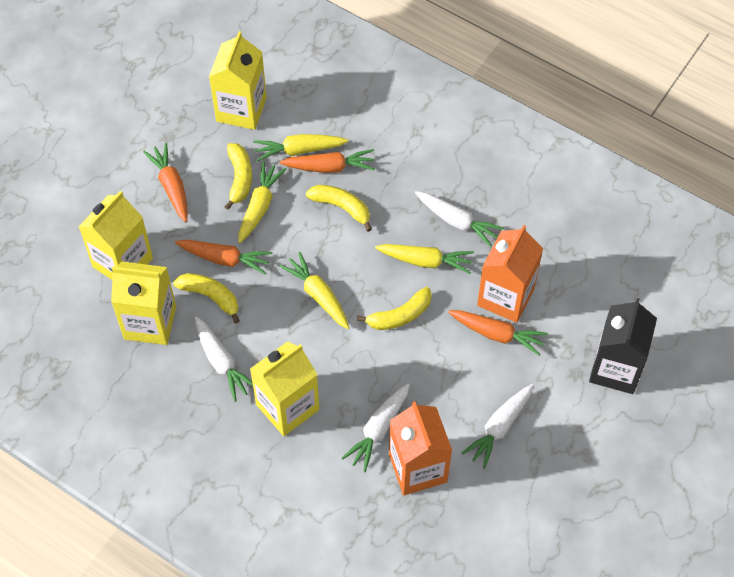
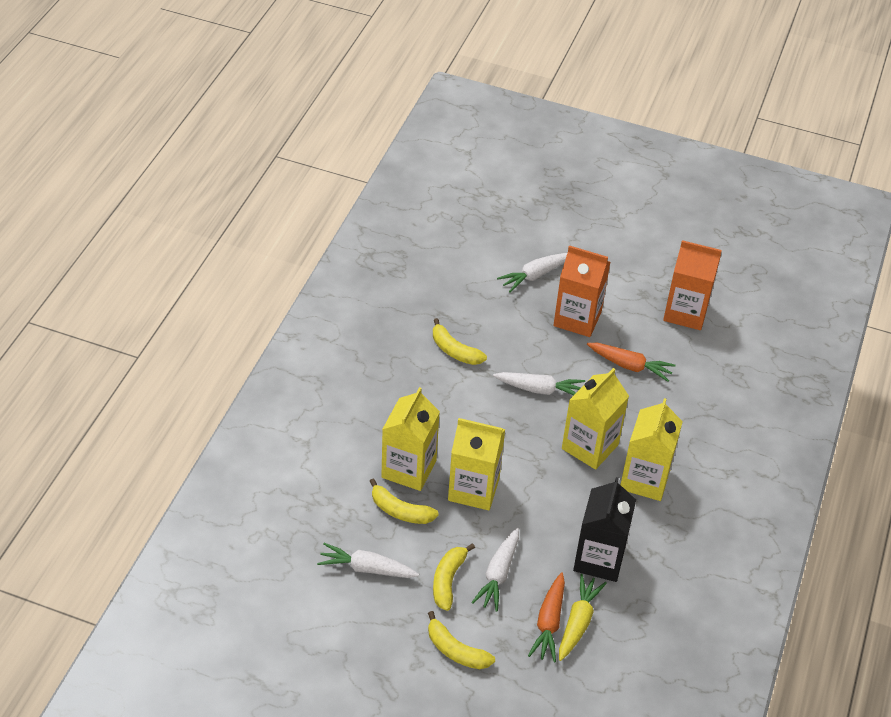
orange carrot: 4 -> 2
yellow carrot: 4 -> 1

